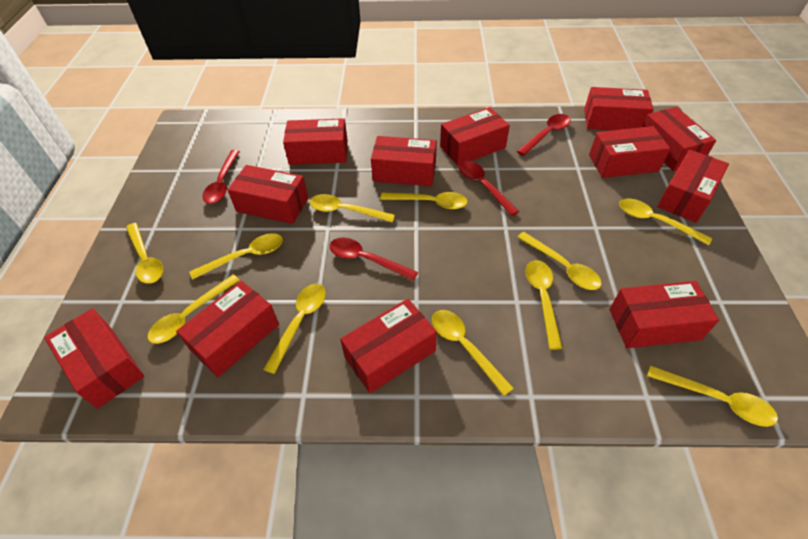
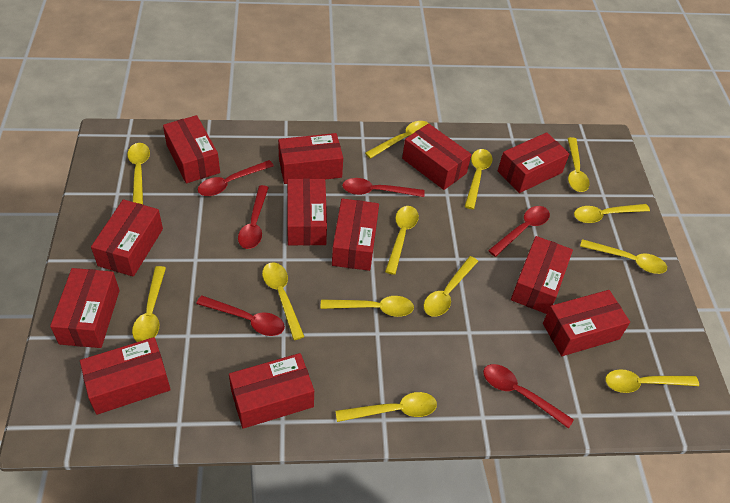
red spoon: 4 -> 6
yellow spoon: 11 -> 13

